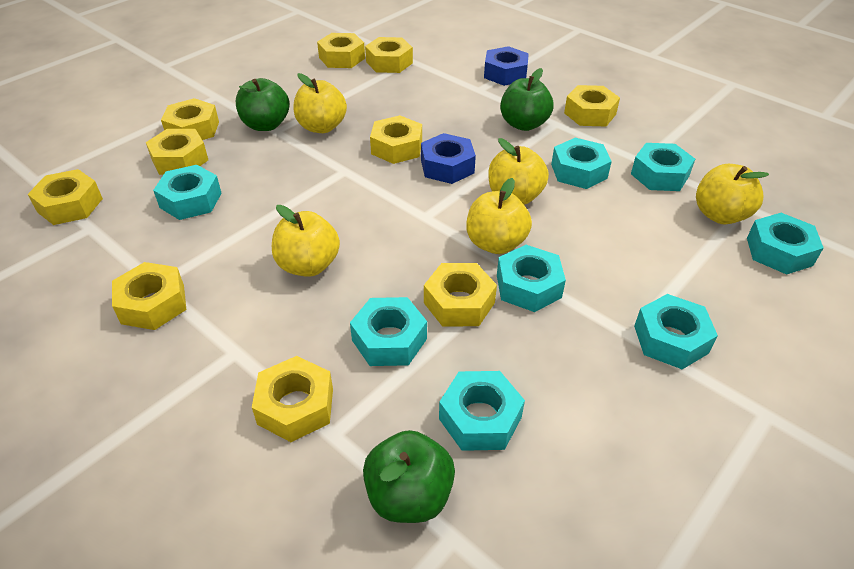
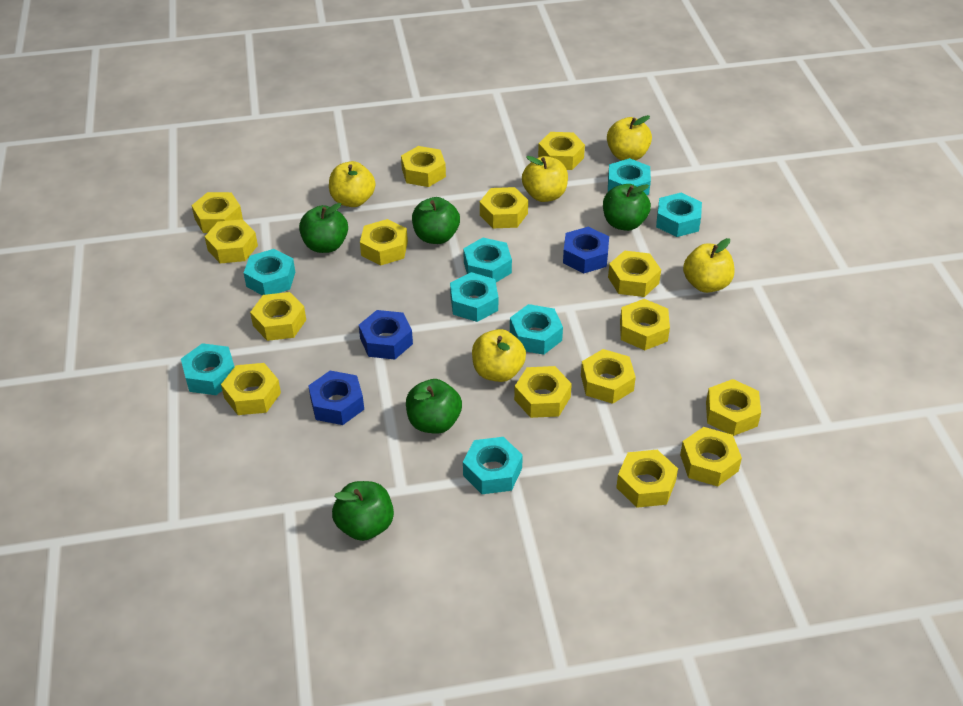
blue nut: 2 -> 3
green apple: 3 -> 5
yellow nut: 10 -> 15

